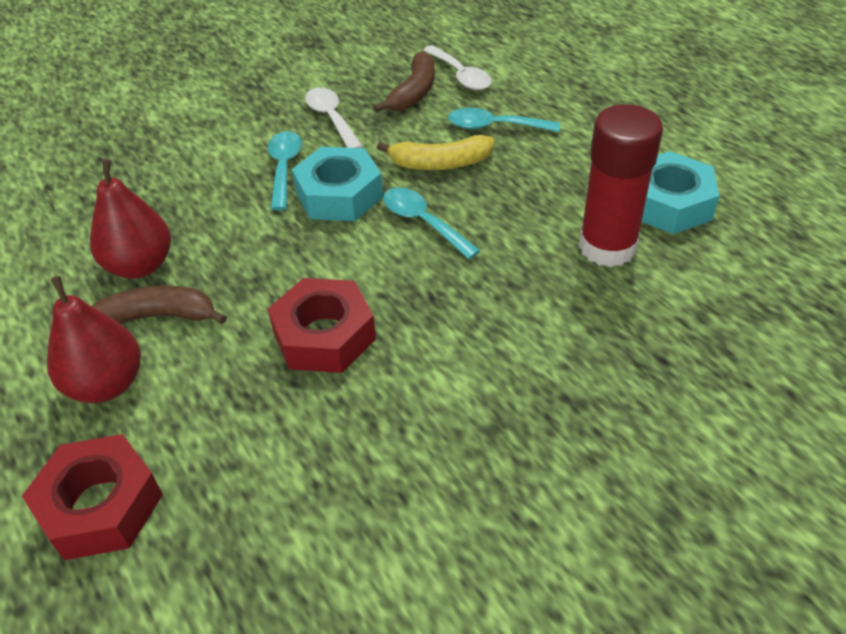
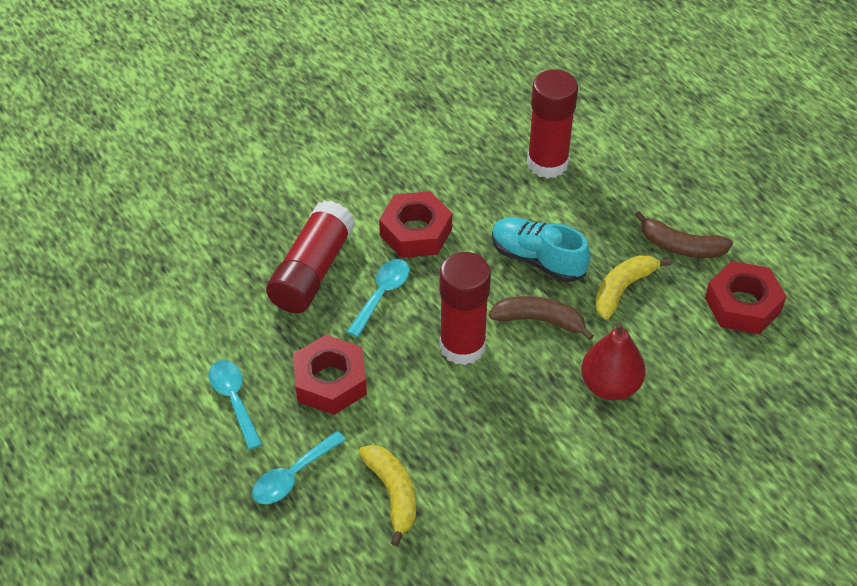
red glue stick: 1 -> 3
red nut: 2 -> 3
red pear: 2 -> 1
turquoise nut: 2 -> 0
turquoise shoe: 0 -> 1
white spoon: 2 -> 0
yellow banana: 1 -> 2

